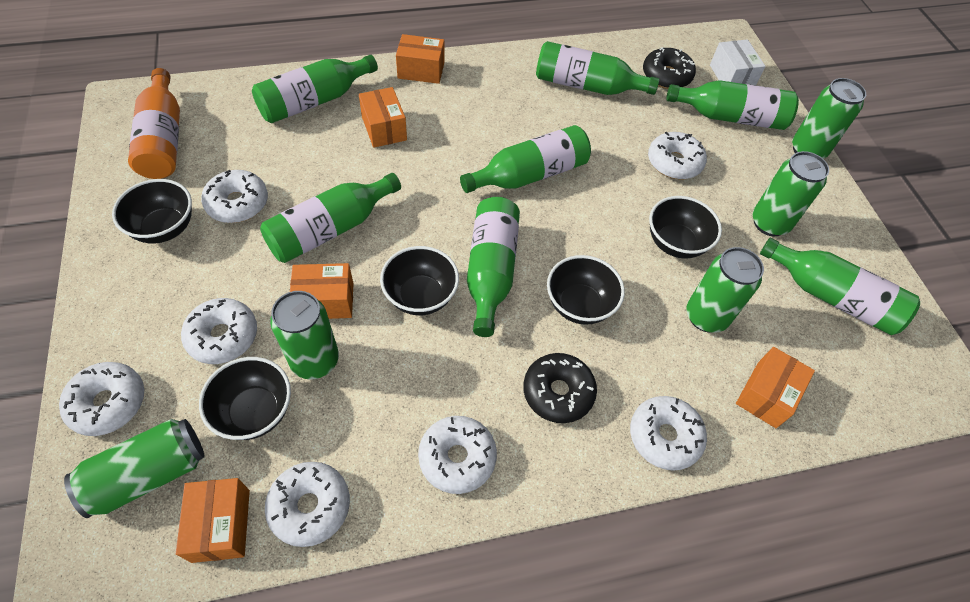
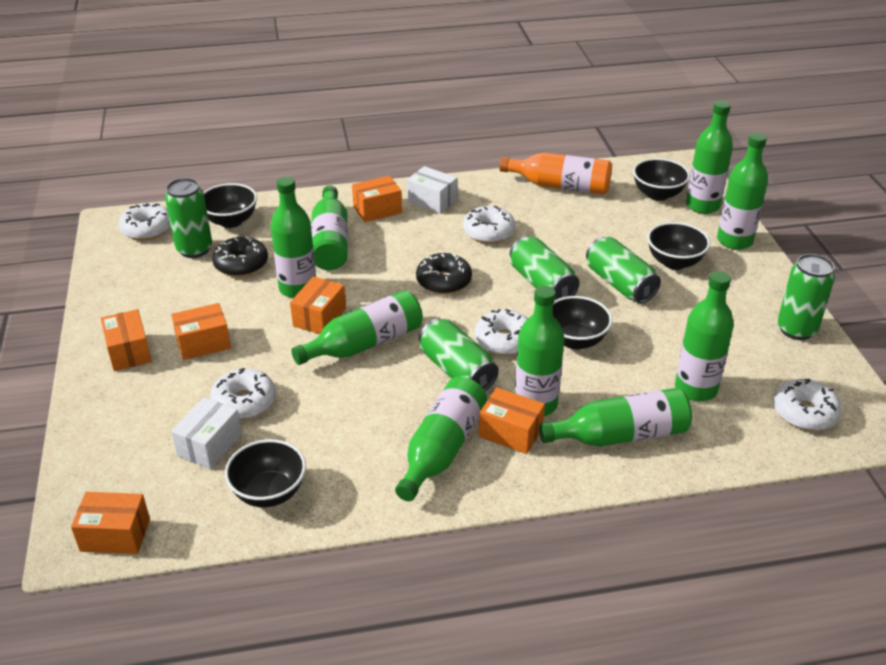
green bottle: 7 -> 9
orange box: 5 -> 6
white box: 1 -> 2
white donut: 7 -> 5

